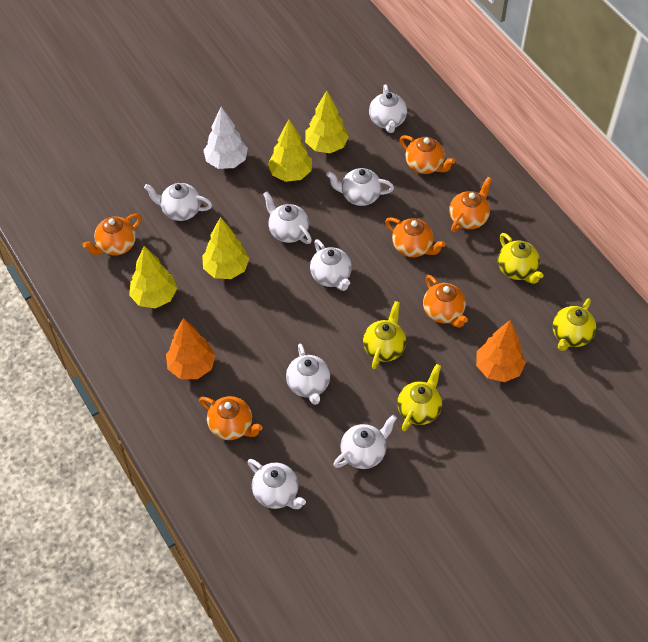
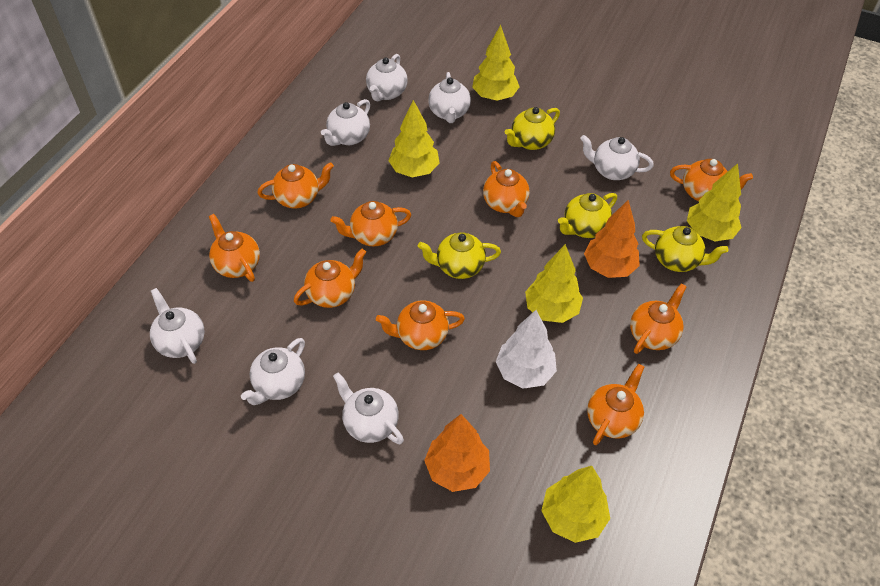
orange teapot: 6 -> 9
white teapot: 8 -> 7
yellow tree: 4 -> 5

